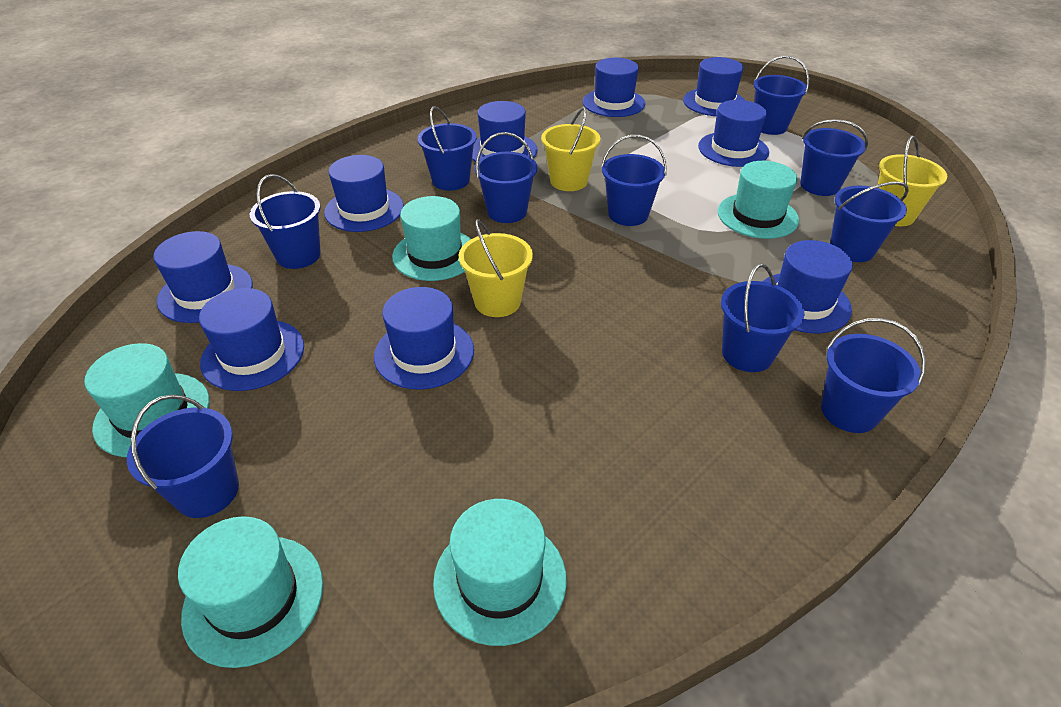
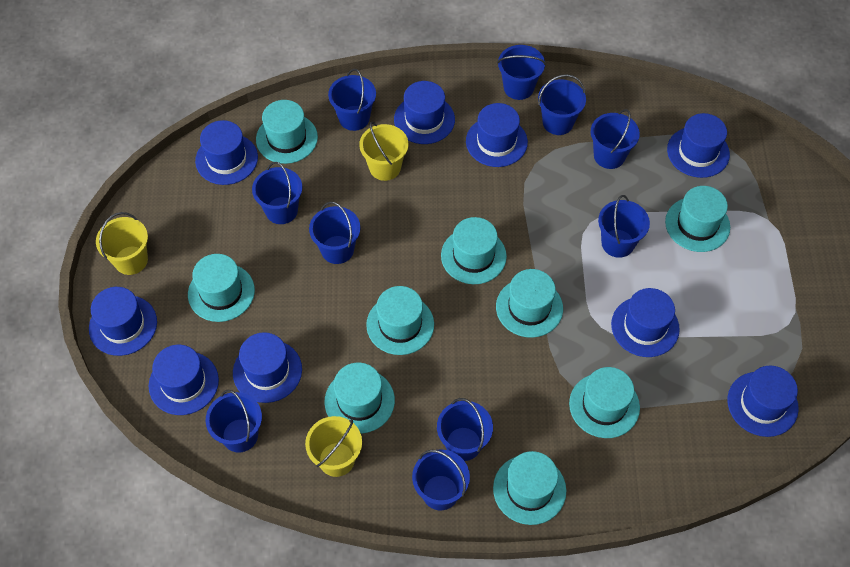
turquoise hat: 5 -> 9

